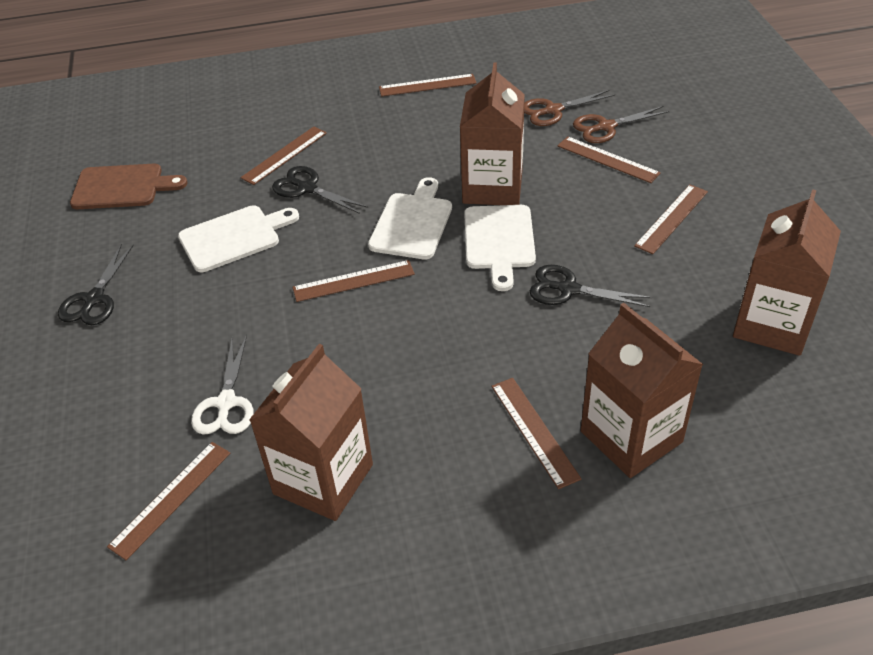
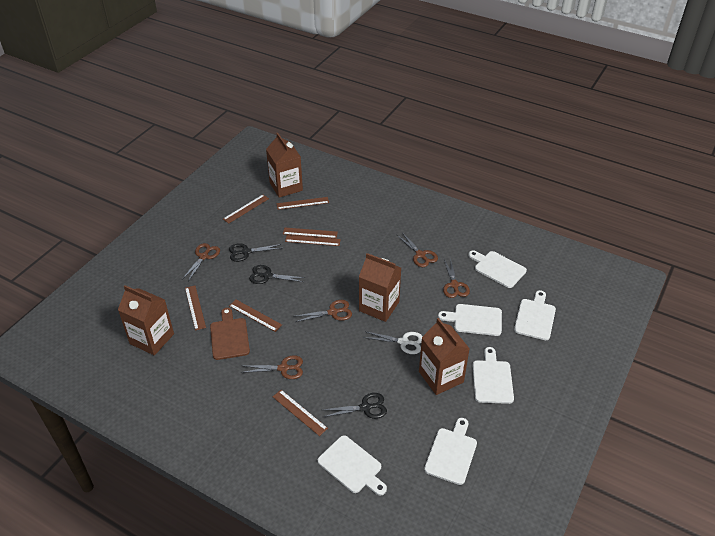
brown scissors: 2 -> 5
white cutting board: 3 -> 6

